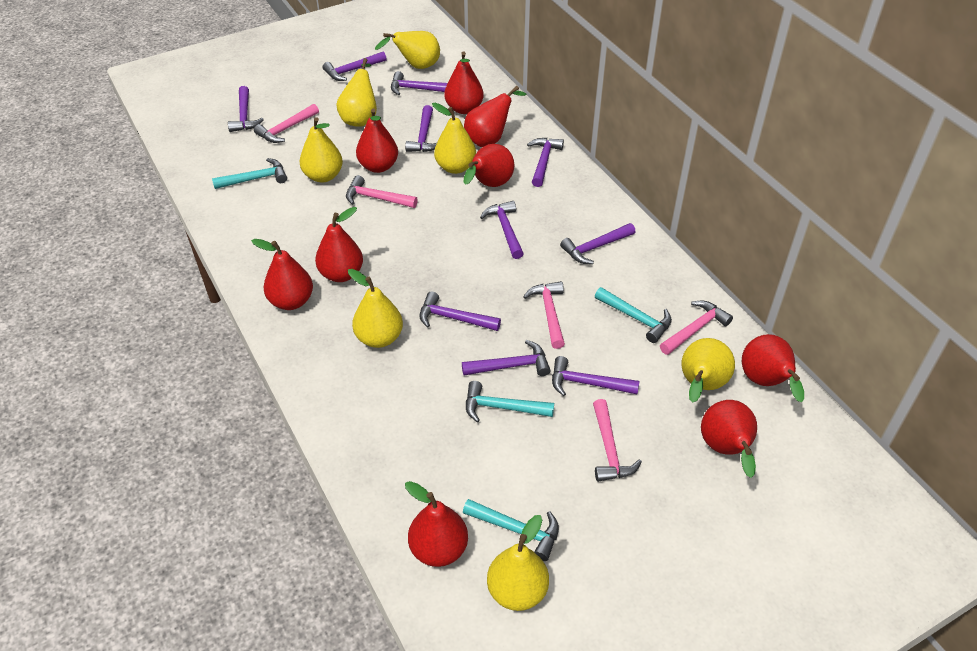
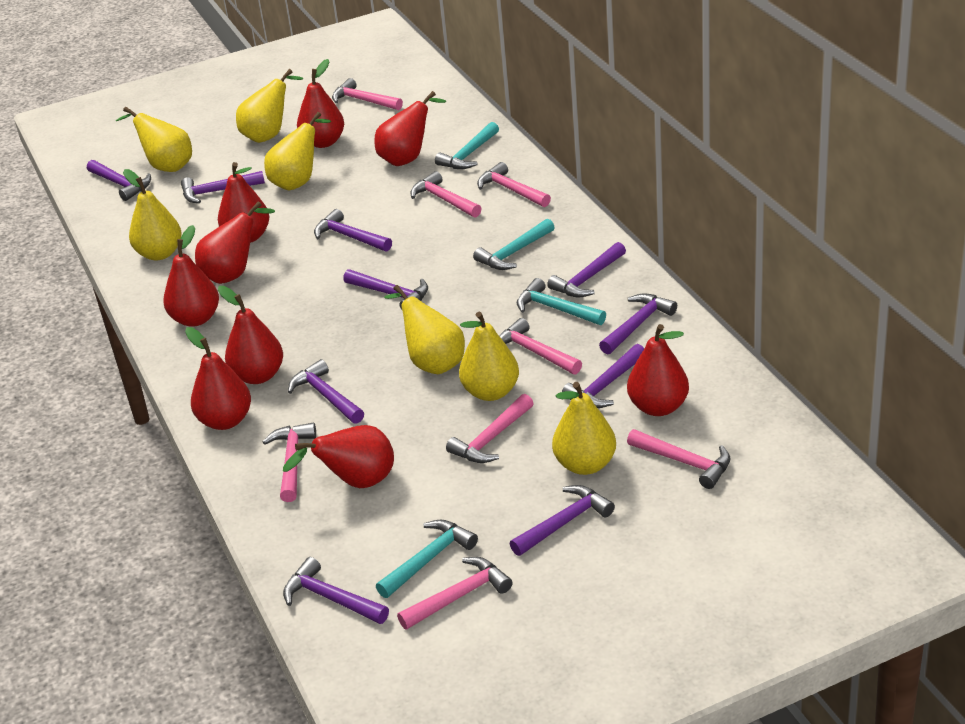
pink hammer: 5 -> 8

